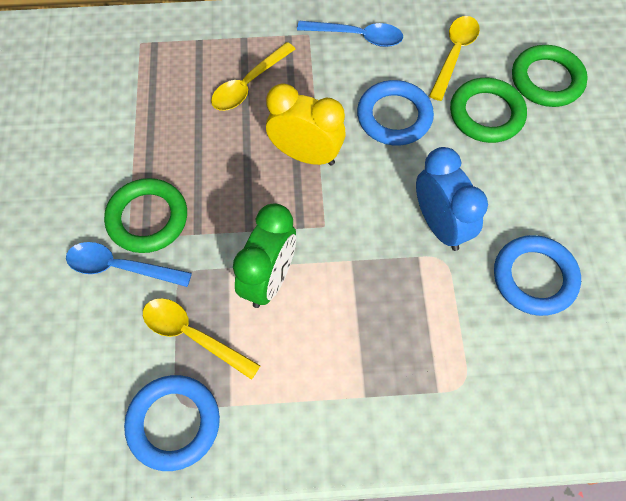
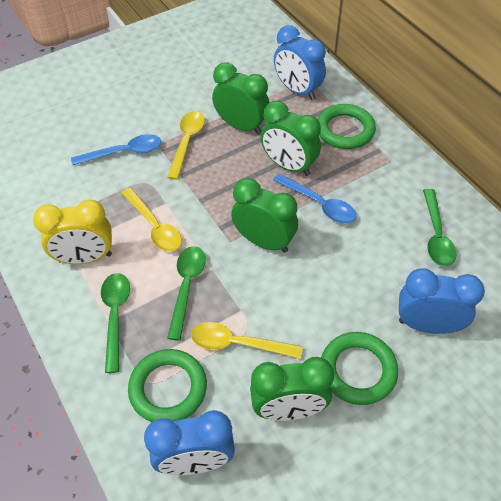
blue clock: 1 -> 3
blue ring: 3 -> 0
green clock: 1 -> 4
green spoon: 0 -> 3

